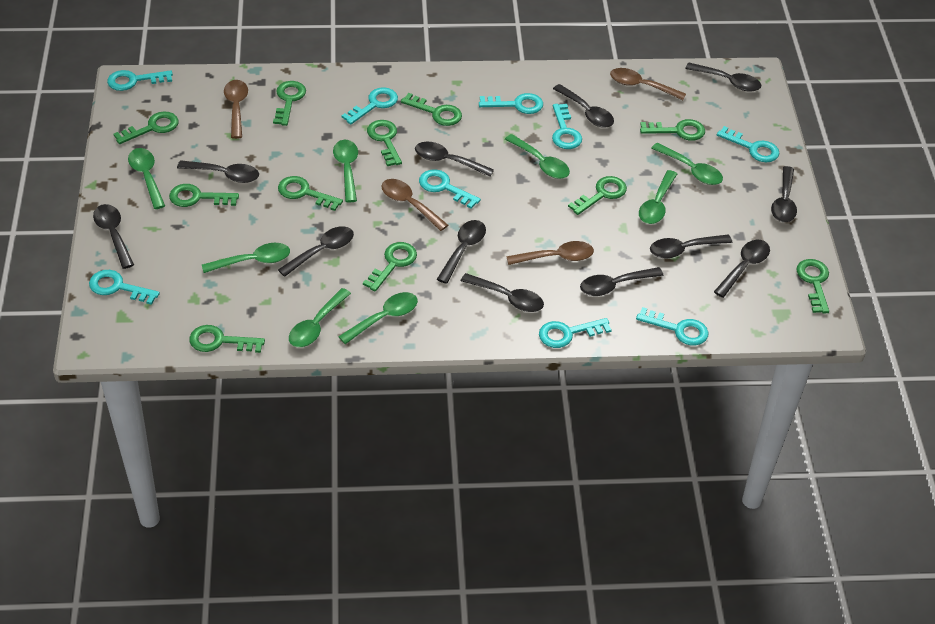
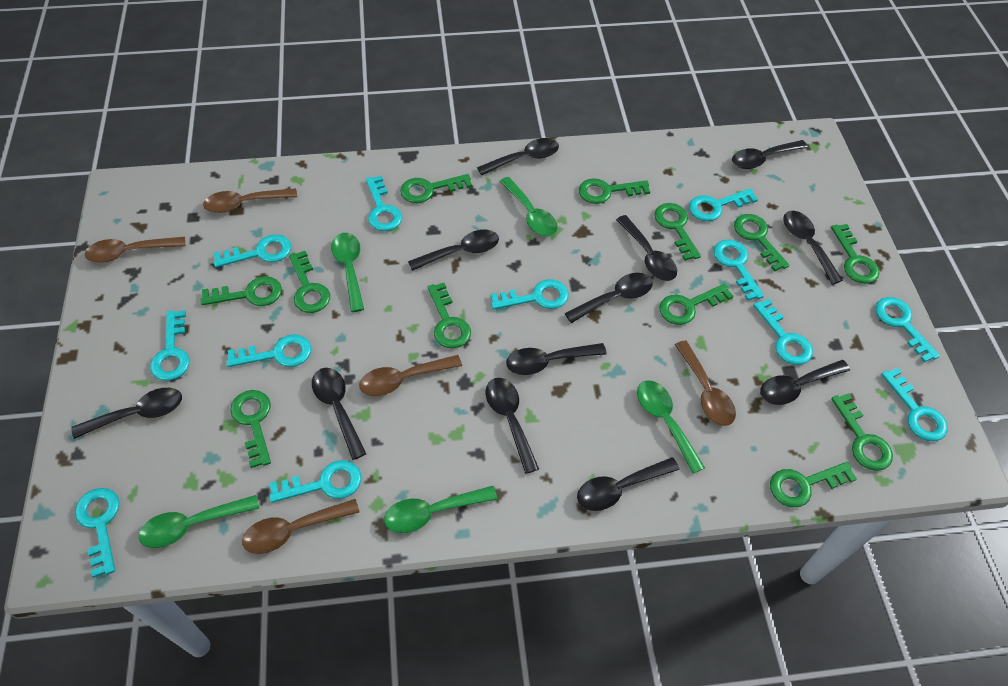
brown spoon: 4 -> 5
green key: 11 -> 12
green spoon: 8 -> 5
turquoise key: 9 -> 12

